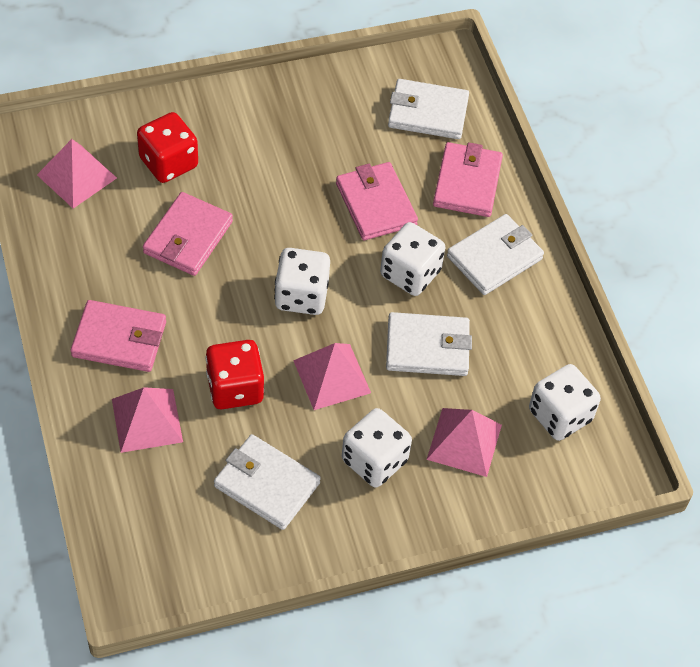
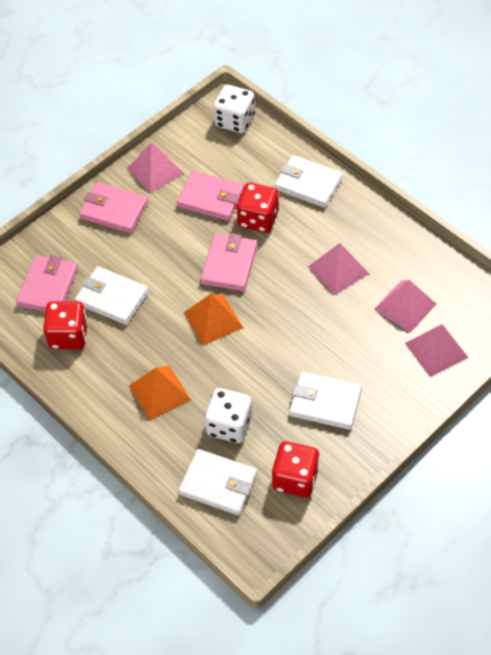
orange pyramid: 0 -> 2
red dice: 2 -> 3
white dice: 4 -> 2

